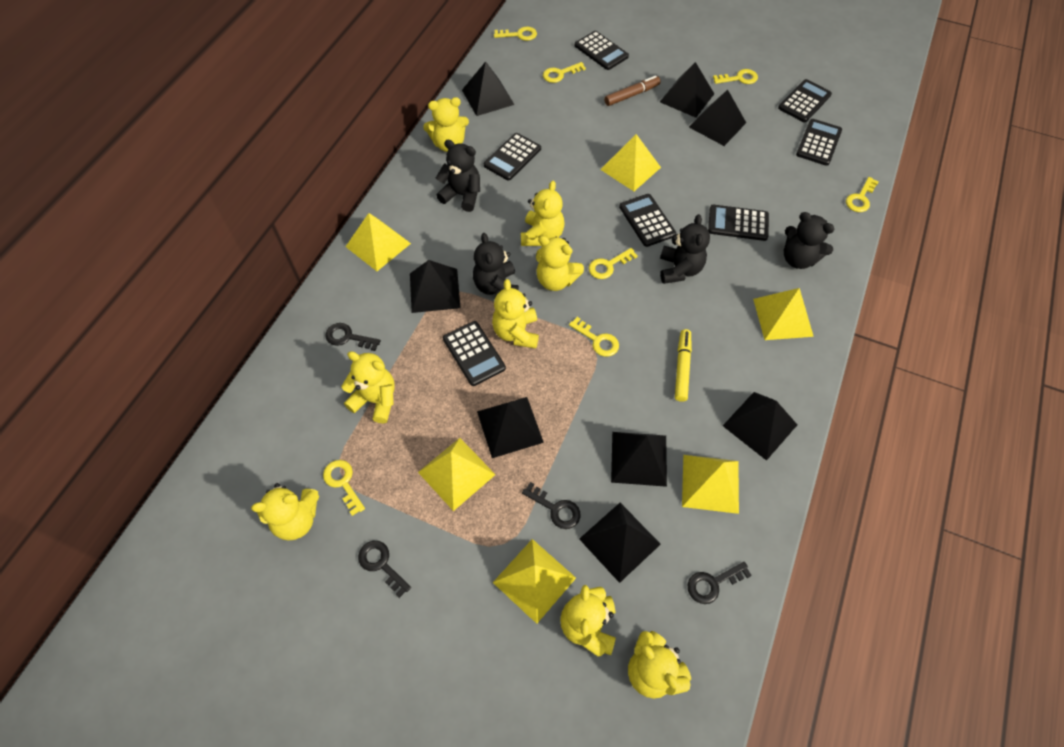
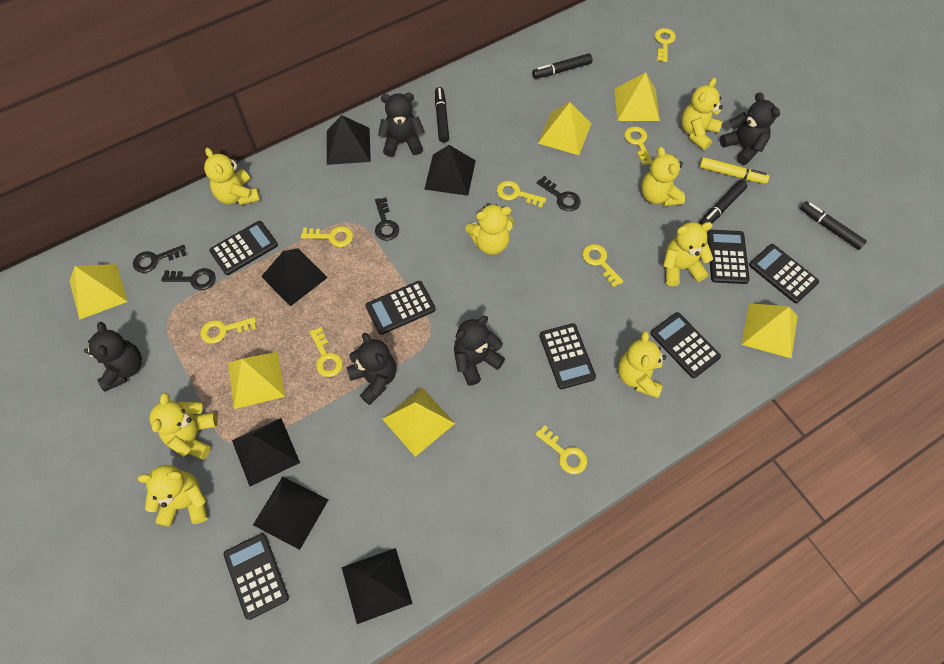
black marker: 0 -> 4
black pyramid: 8 -> 6
black teddy bear: 4 -> 5
brown marker: 1 -> 0
yellow key: 7 -> 8

